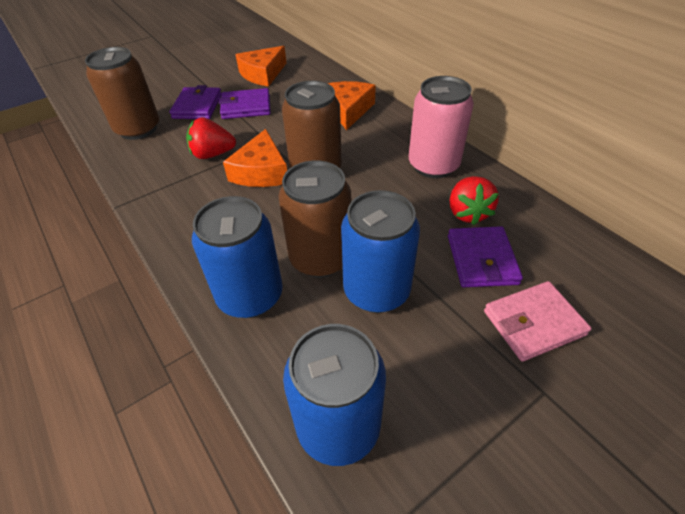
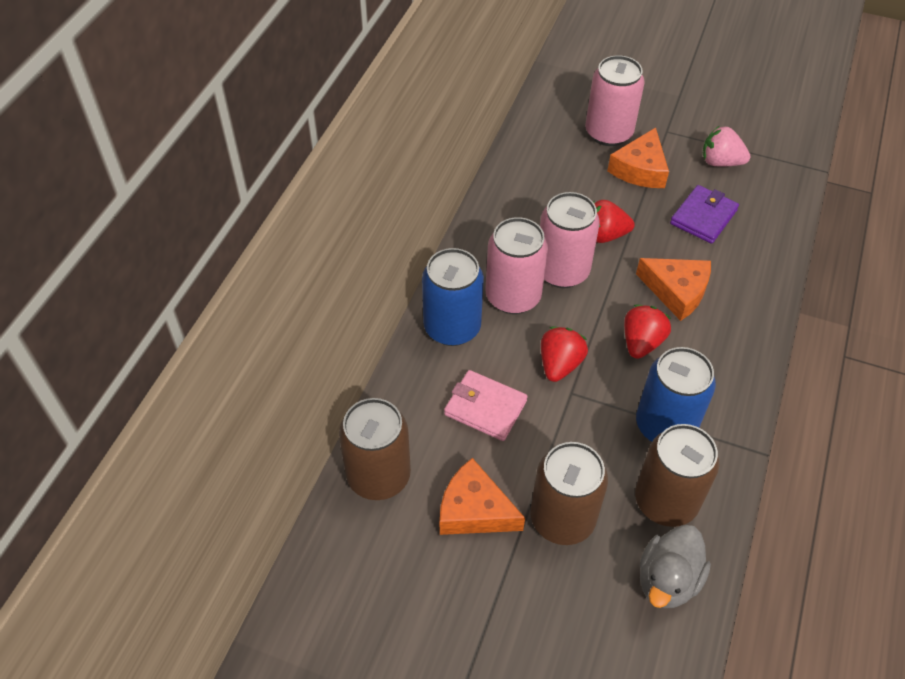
blue can: 3 -> 2
grey duck: 0 -> 1
pink can: 1 -> 3
pink strawberry: 0 -> 1
purple wallet: 3 -> 1
red strawberry: 2 -> 3

